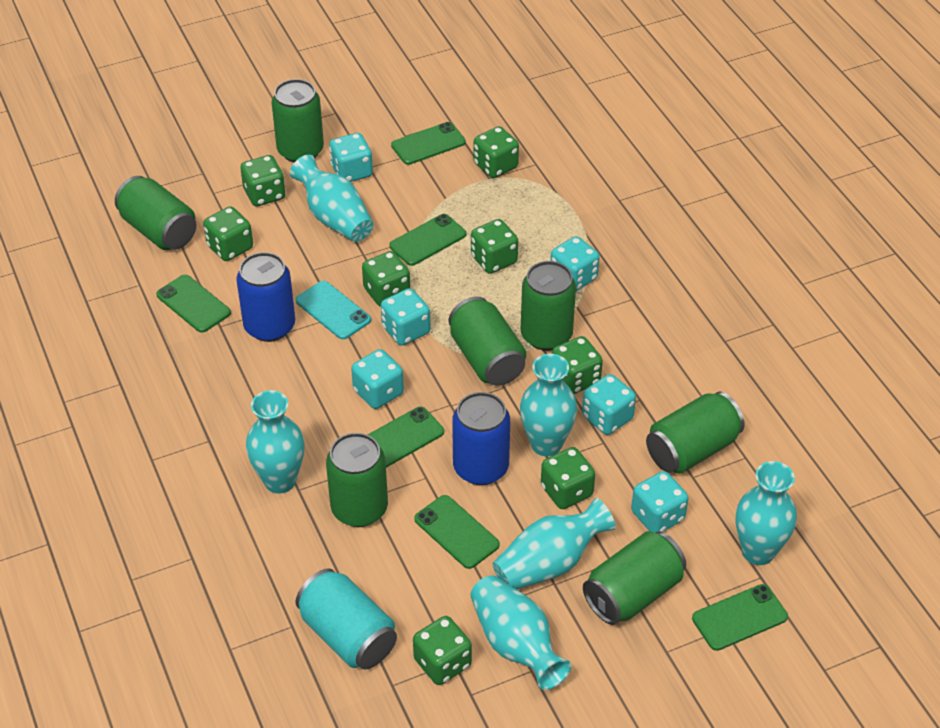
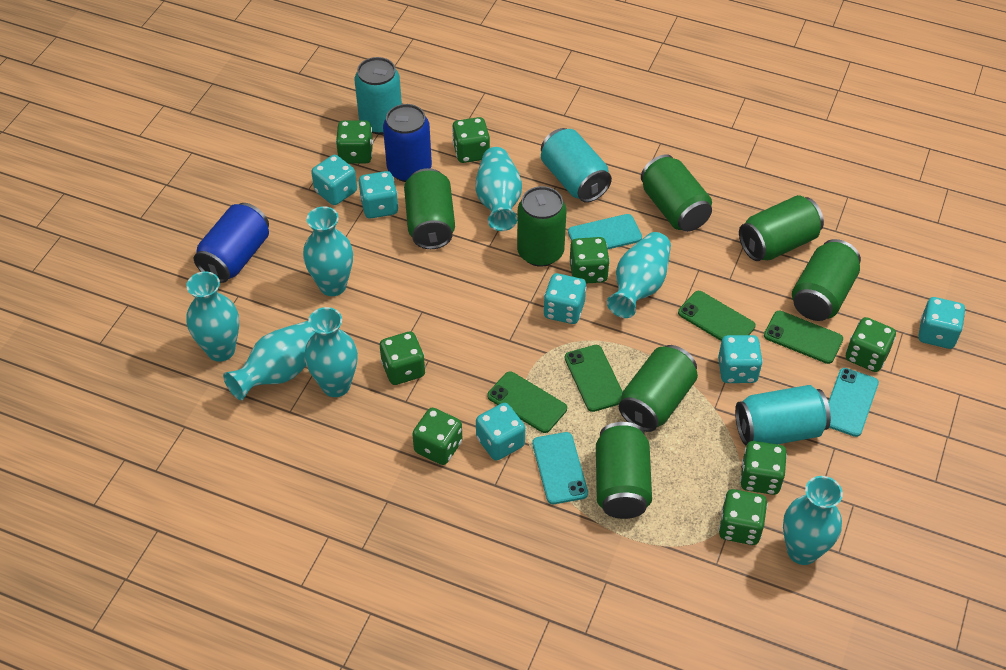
green phone: 6 -> 4
turquoise can: 1 -> 3
turquoise phone: 1 -> 3
turquoise vase: 6 -> 7

